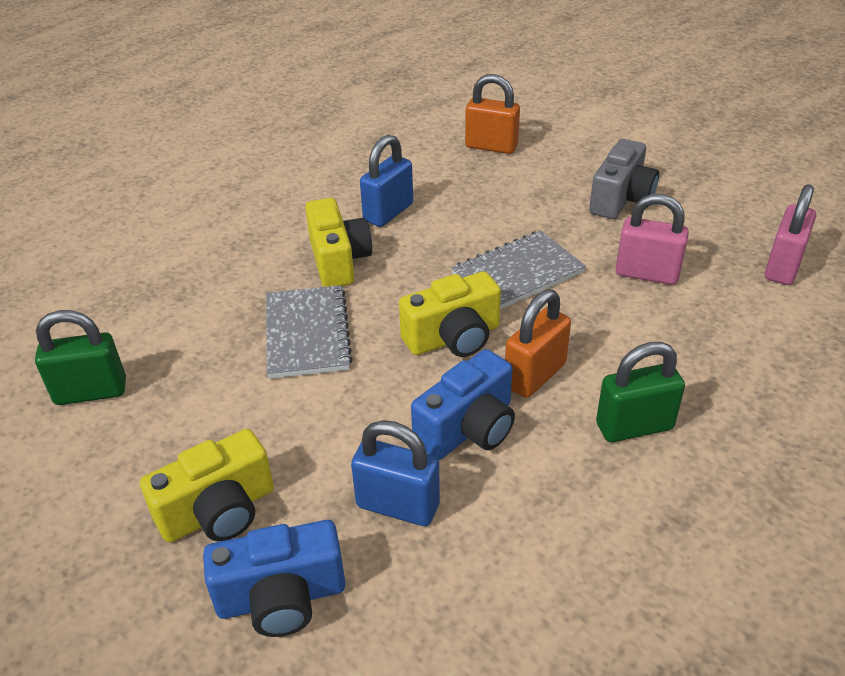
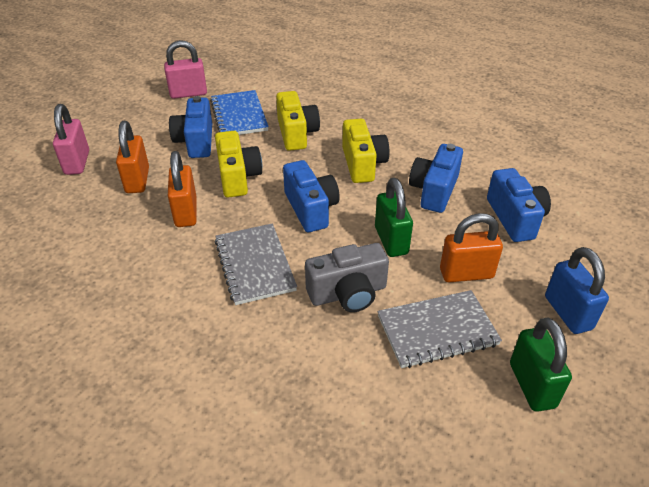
blue camera: 2 -> 4
blue notebook: 0 -> 1
blue padlock: 2 -> 1
orange padlock: 2 -> 3

